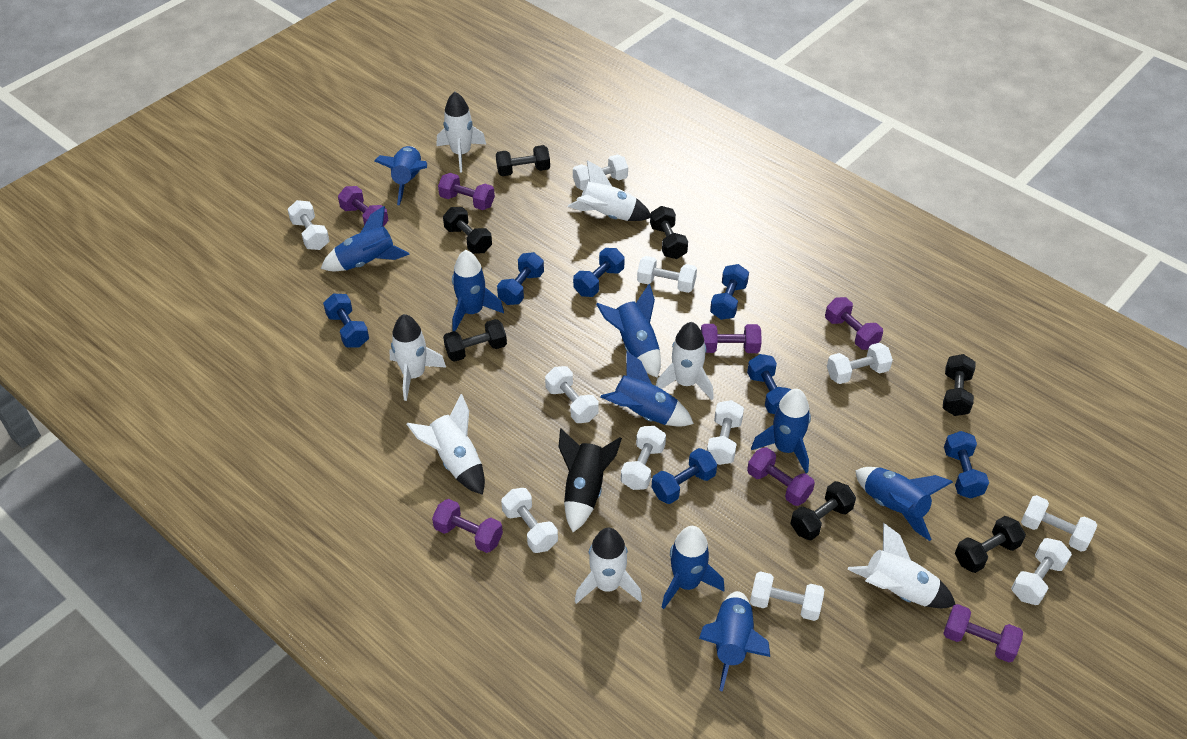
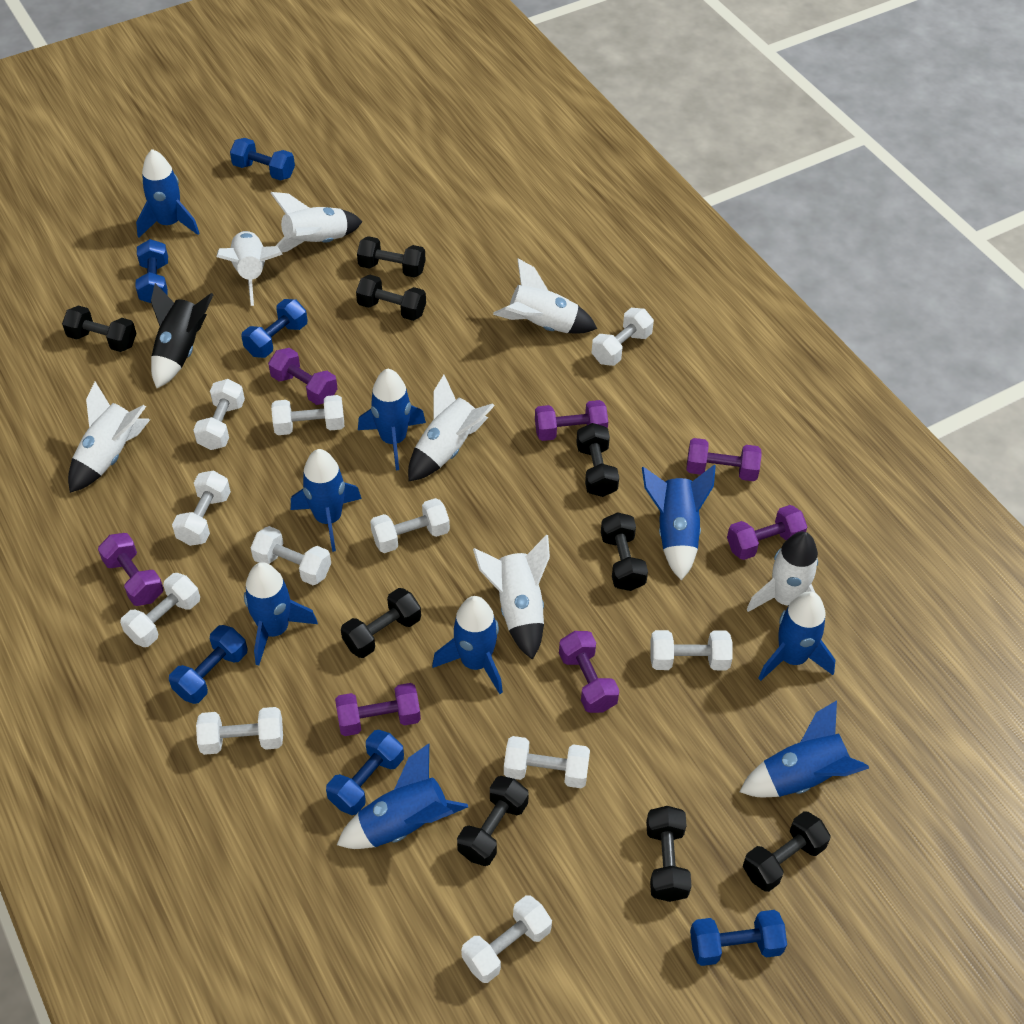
black dumbbell: 7 -> 9
blue dumbbell: 7 -> 6

